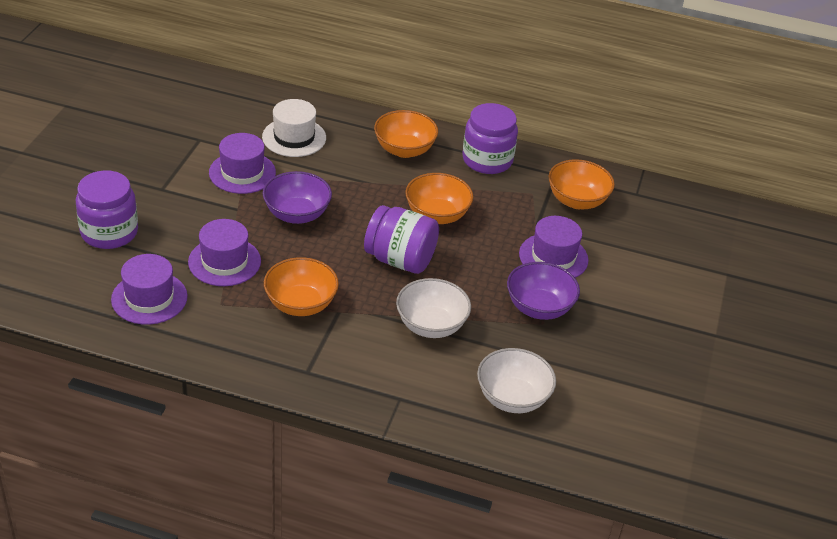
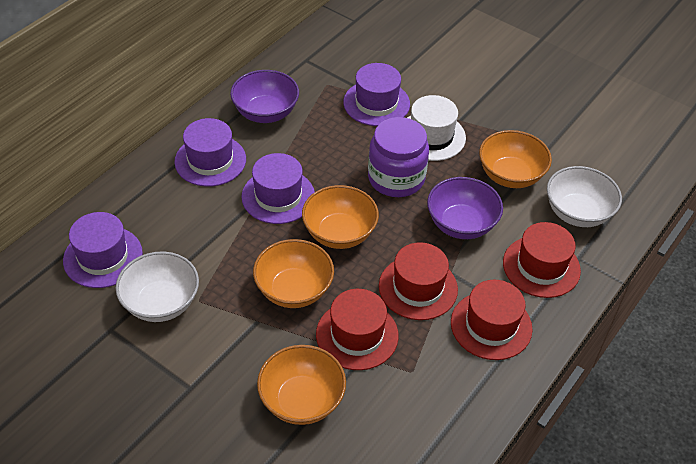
purple jar: 3 -> 1
red hat: 0 -> 4

